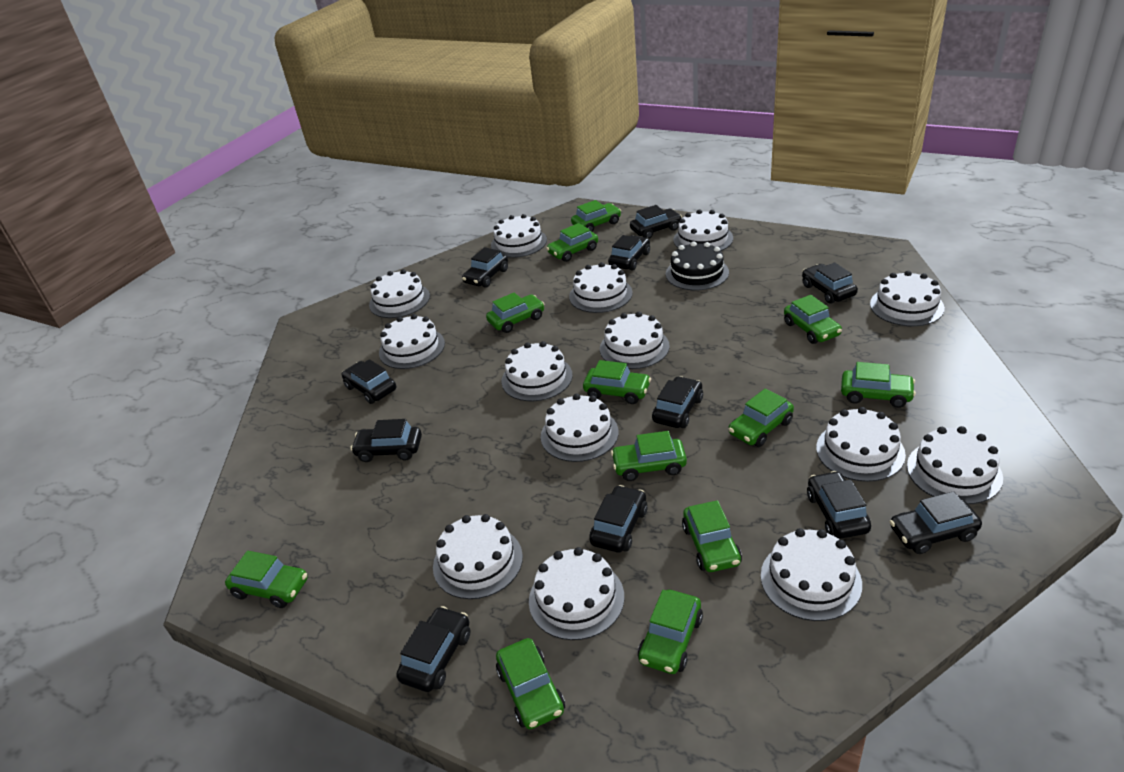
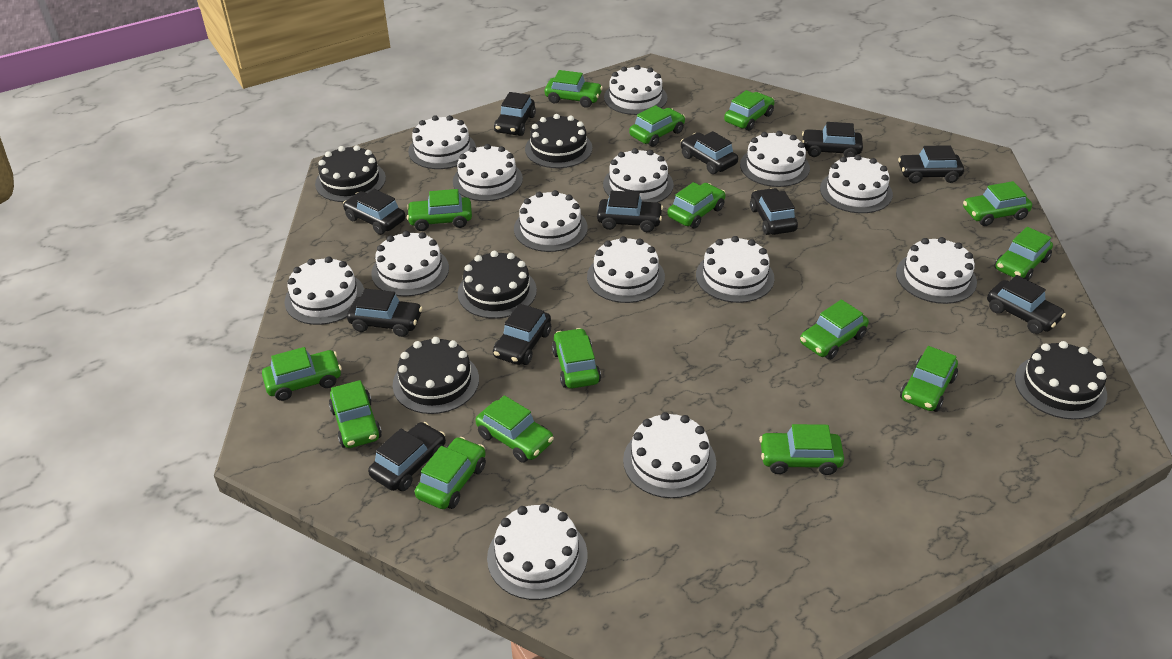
black cake: 1 -> 5
green car: 12 -> 15

